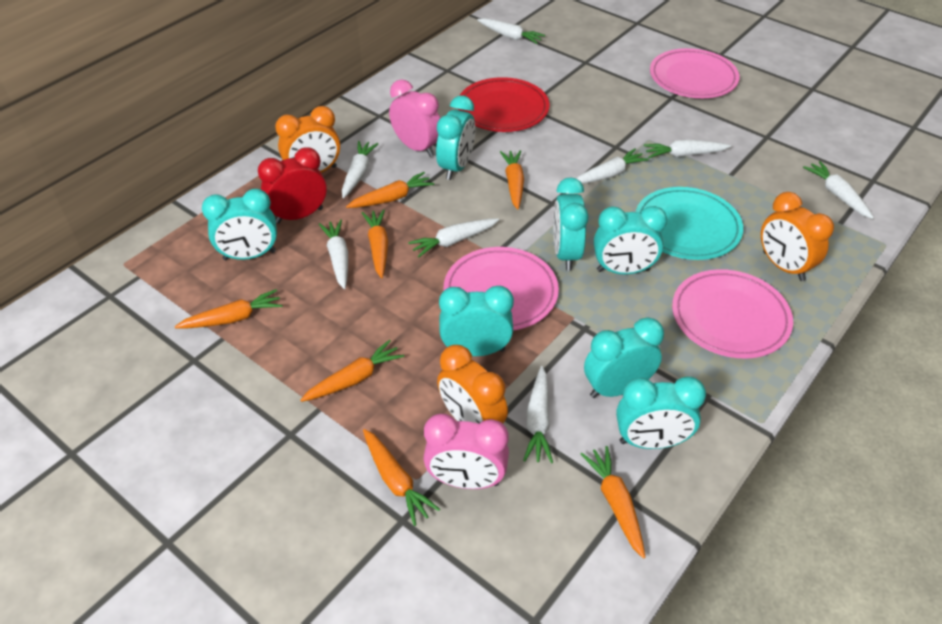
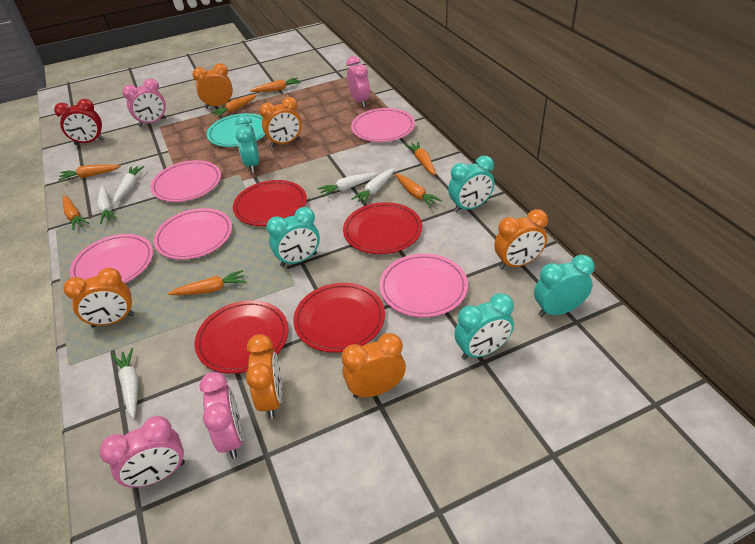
orange clock: 3 -> 6
pink clock: 2 -> 4
pink plate: 3 -> 5
red plate: 1 -> 4
turquoise clock: 7 -> 5
white carrot: 8 -> 5

